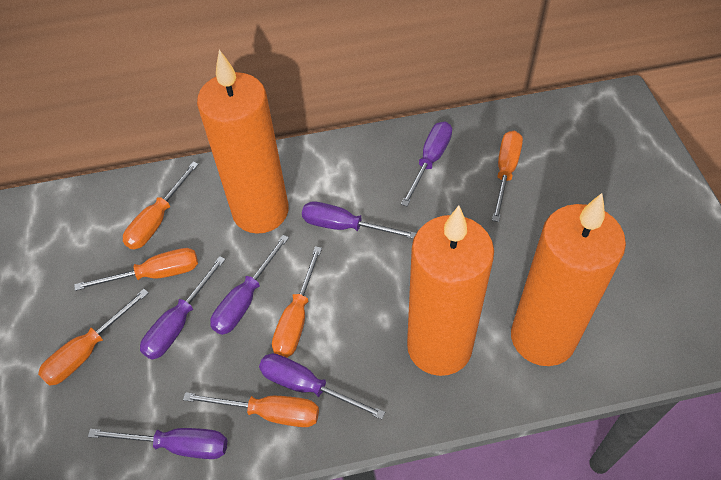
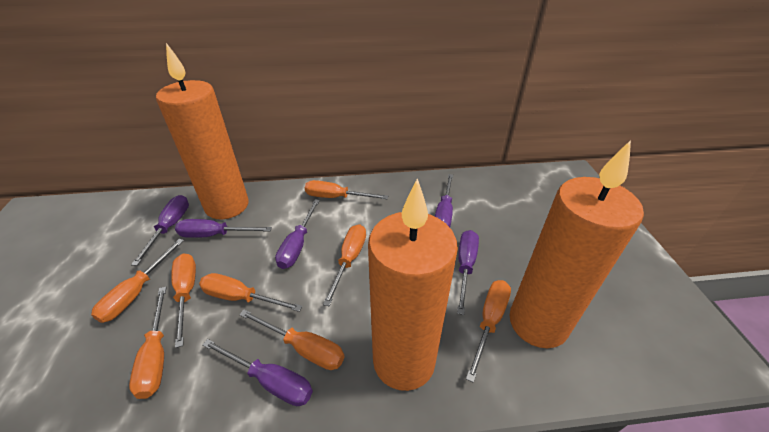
orange screwdriver: 6 -> 8

